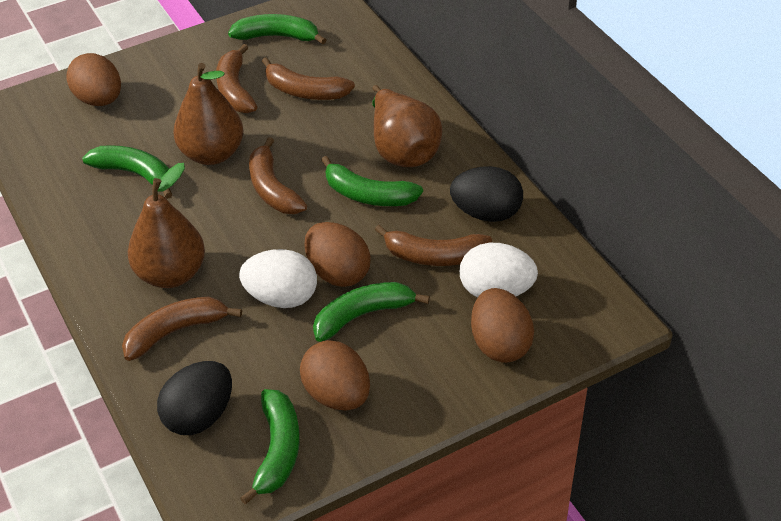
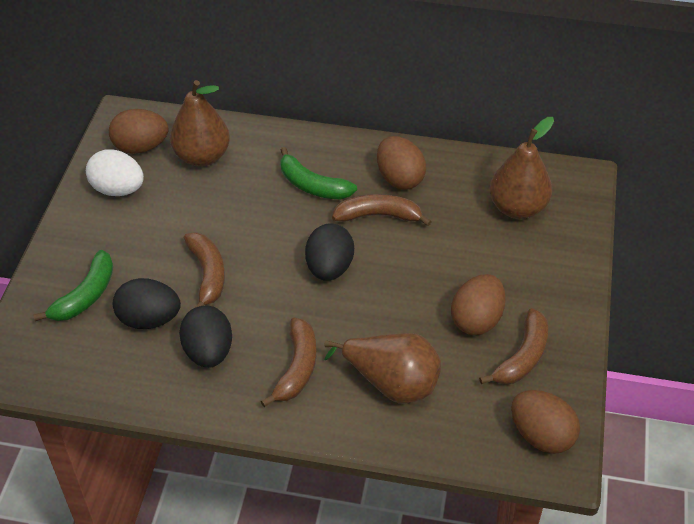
black egg: 2 -> 3
brown banana: 5 -> 4
green banana: 5 -> 2
white egg: 2 -> 1

